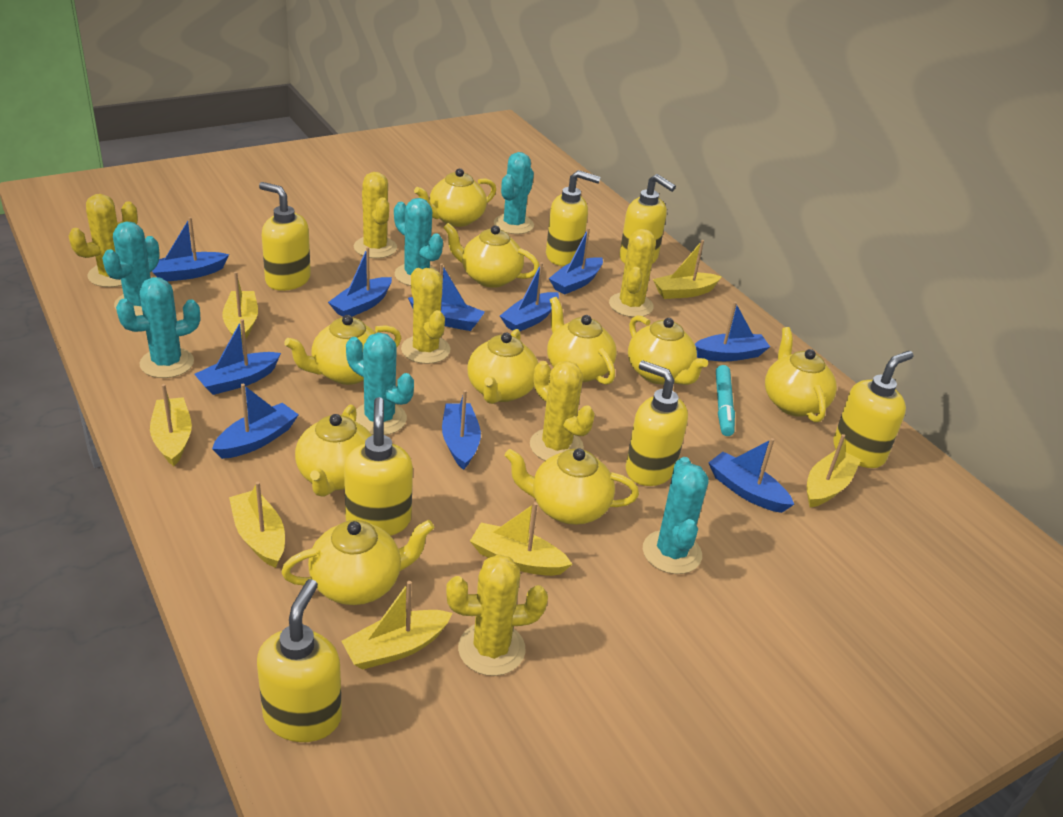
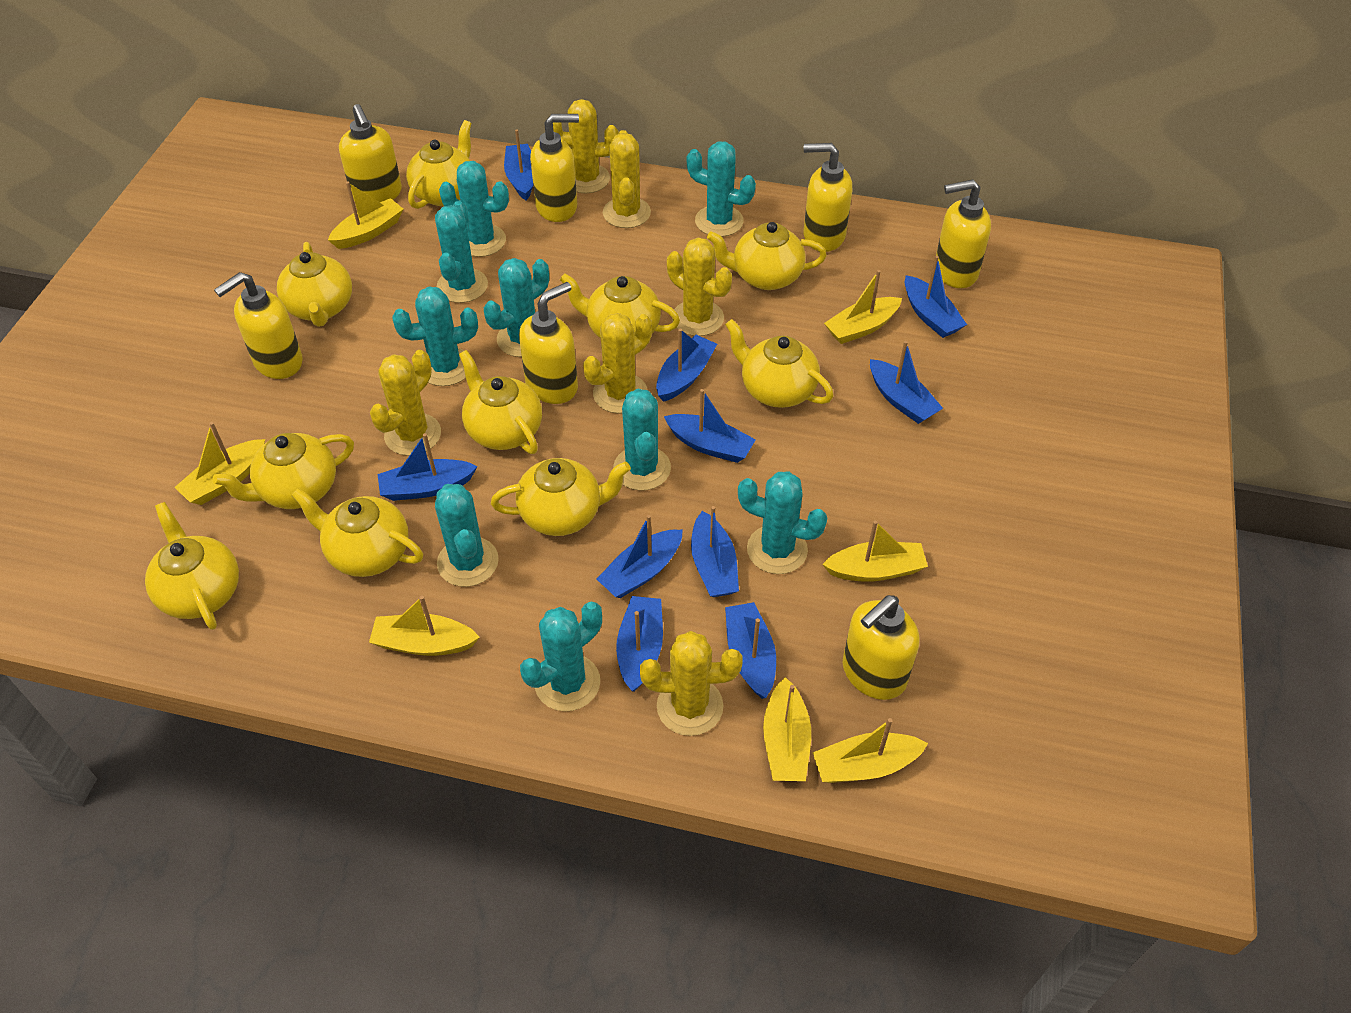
turquoise cactus: 6 -> 9
turquoise marker: 1 -> 0

